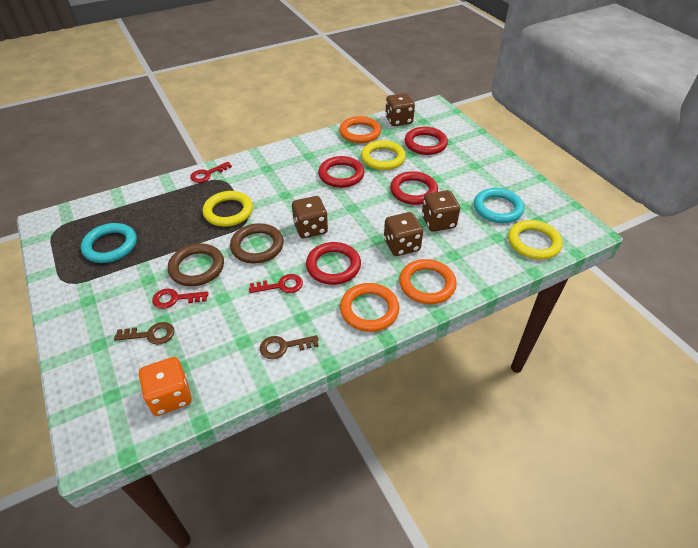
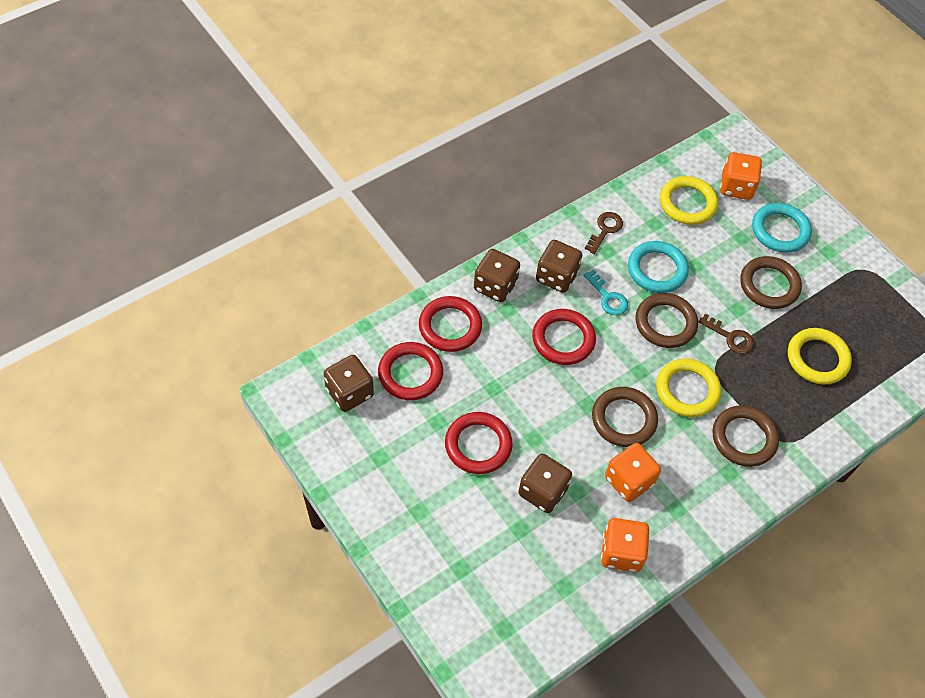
brown ring: 2 -> 4
orange dice: 1 -> 3
orange ring: 3 -> 0
red key: 3 -> 0
turquoise key: 0 -> 1

